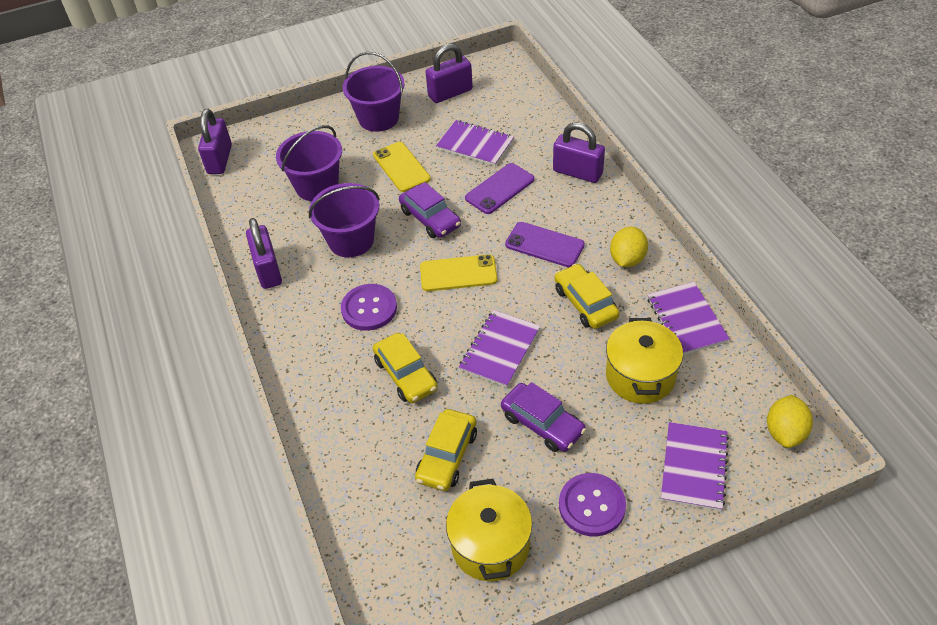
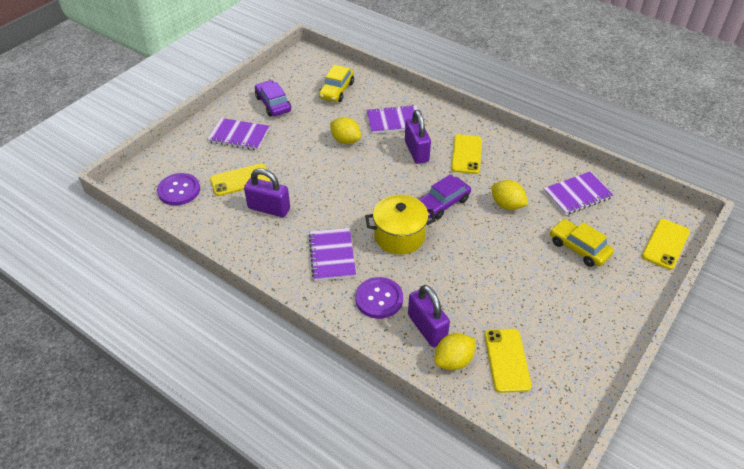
purple bucket: 3 -> 0
purple padlock: 4 -> 3
purple phone: 2 -> 0
yellow car: 3 -> 2
yellow lemon: 2 -> 3
yellow phone: 2 -> 4
yellow pot: 2 -> 1

